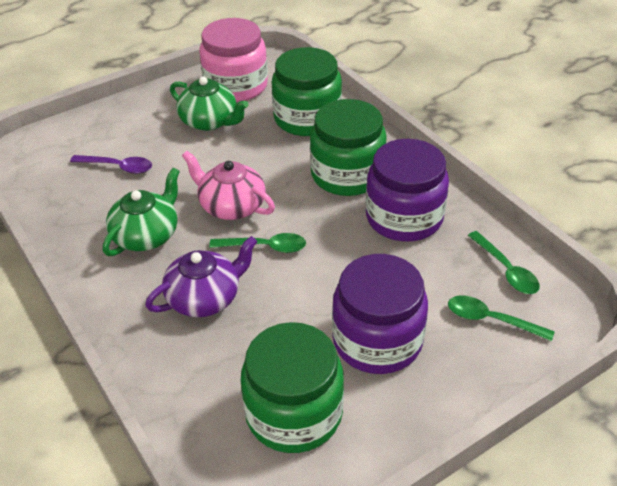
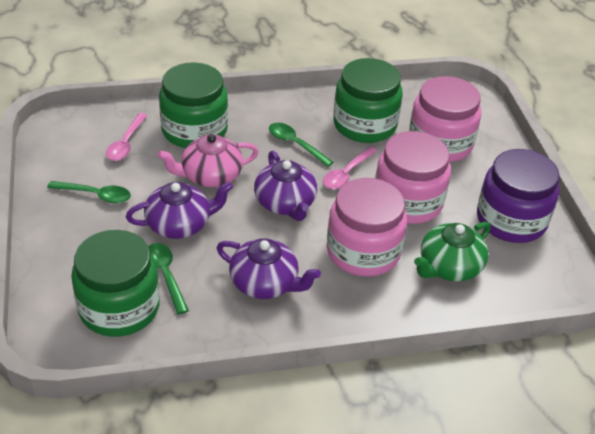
green teapot: 2 -> 1
pink jar: 1 -> 3
pink spoon: 0 -> 2
purple jar: 2 -> 1
purple spoon: 1 -> 0
purple teapot: 1 -> 3

